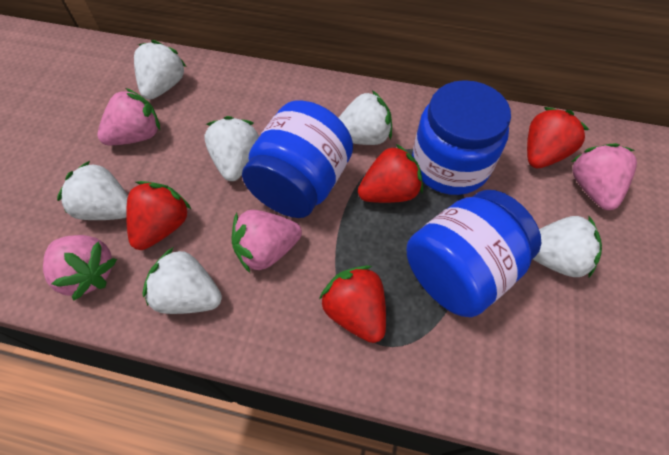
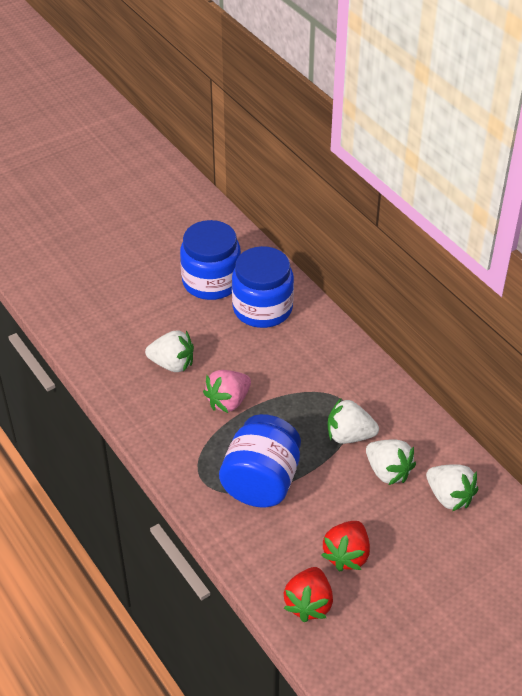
pink strawberry: 4 -> 1
red strawberry: 4 -> 2
white strawberry: 6 -> 4

